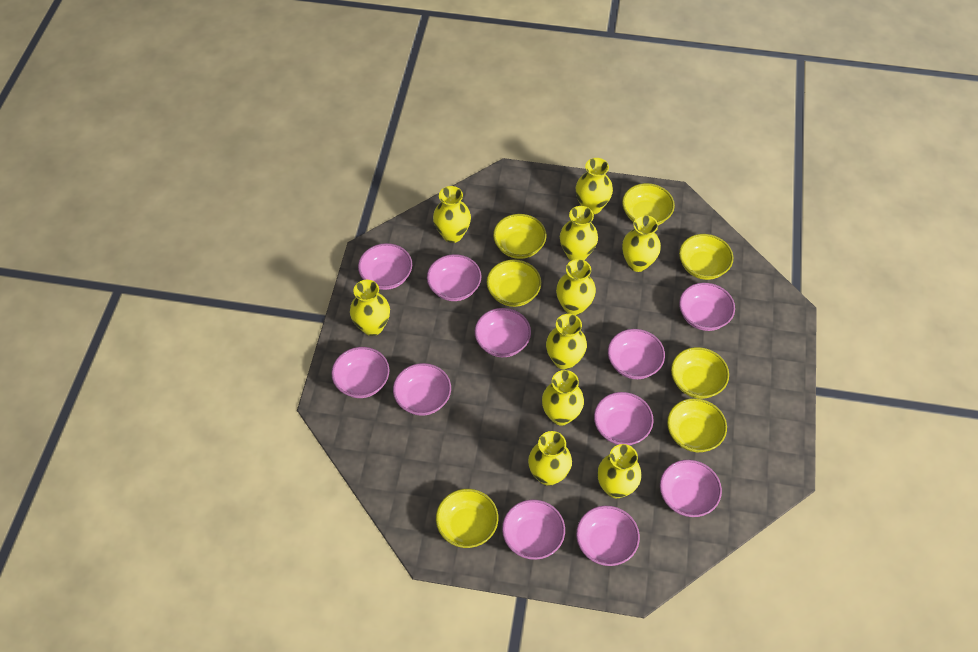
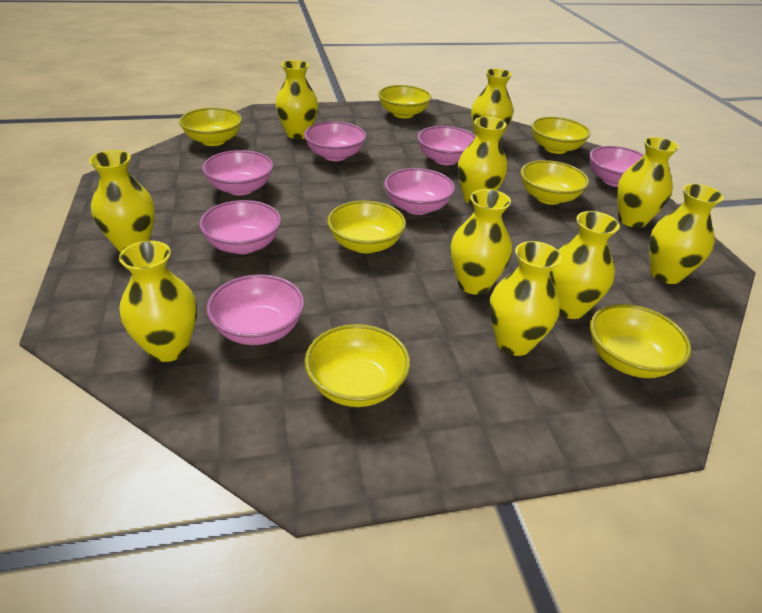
pink bowl: 11 -> 7

